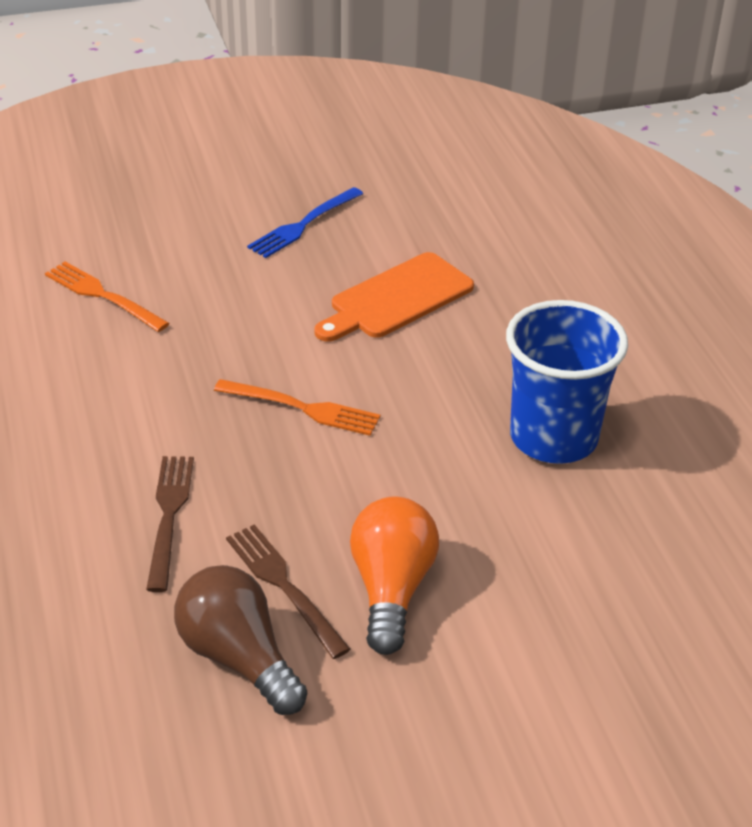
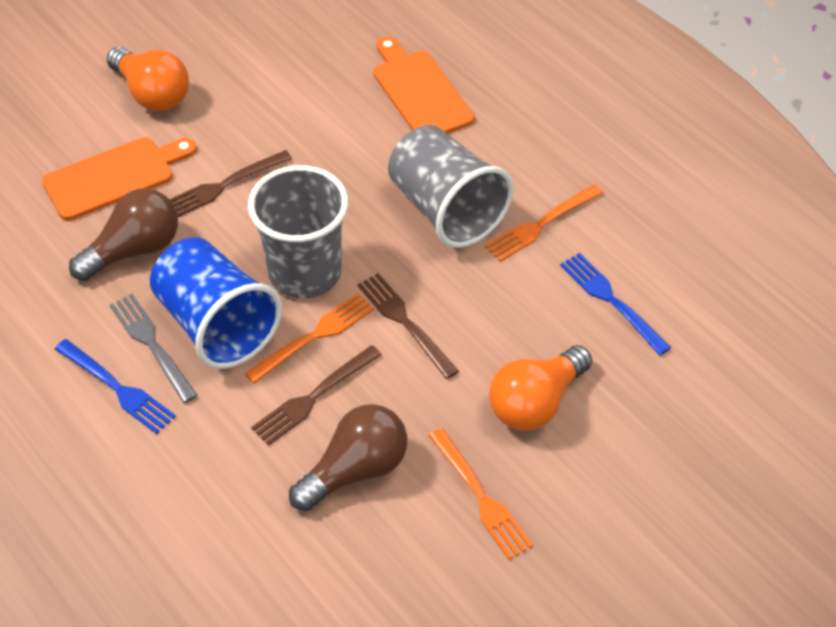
blue fork: 1 -> 2
brown fork: 2 -> 3
brown light bulb: 1 -> 2
grey cup: 0 -> 2
grey fork: 0 -> 1
orange cutting board: 1 -> 2
orange fork: 2 -> 3
orange light bulb: 1 -> 2

